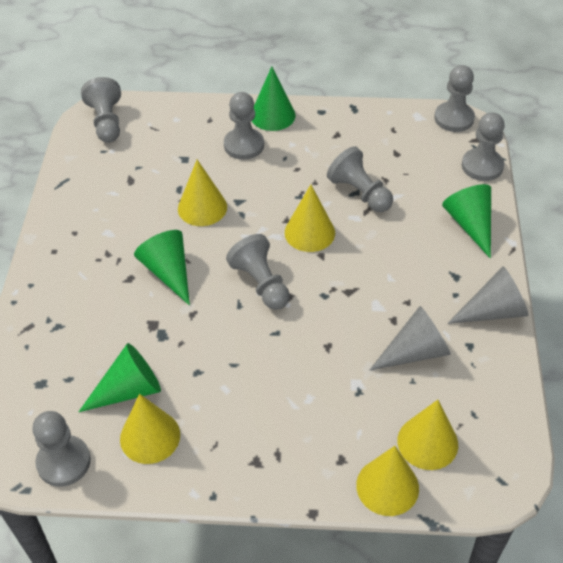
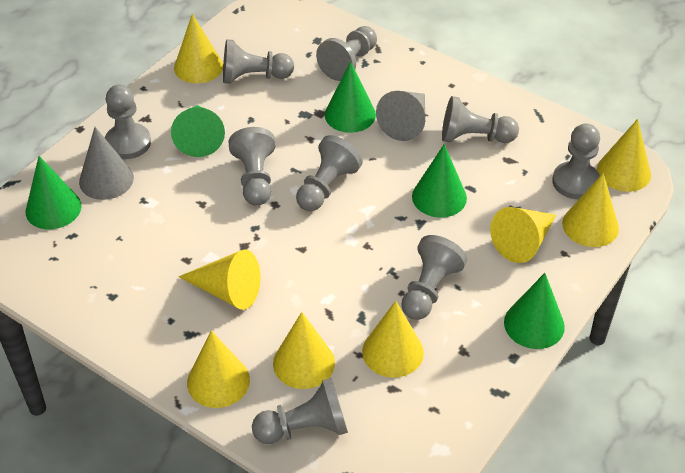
green cone: 4 -> 5
grey pawn: 7 -> 9
yellow cone: 5 -> 8

